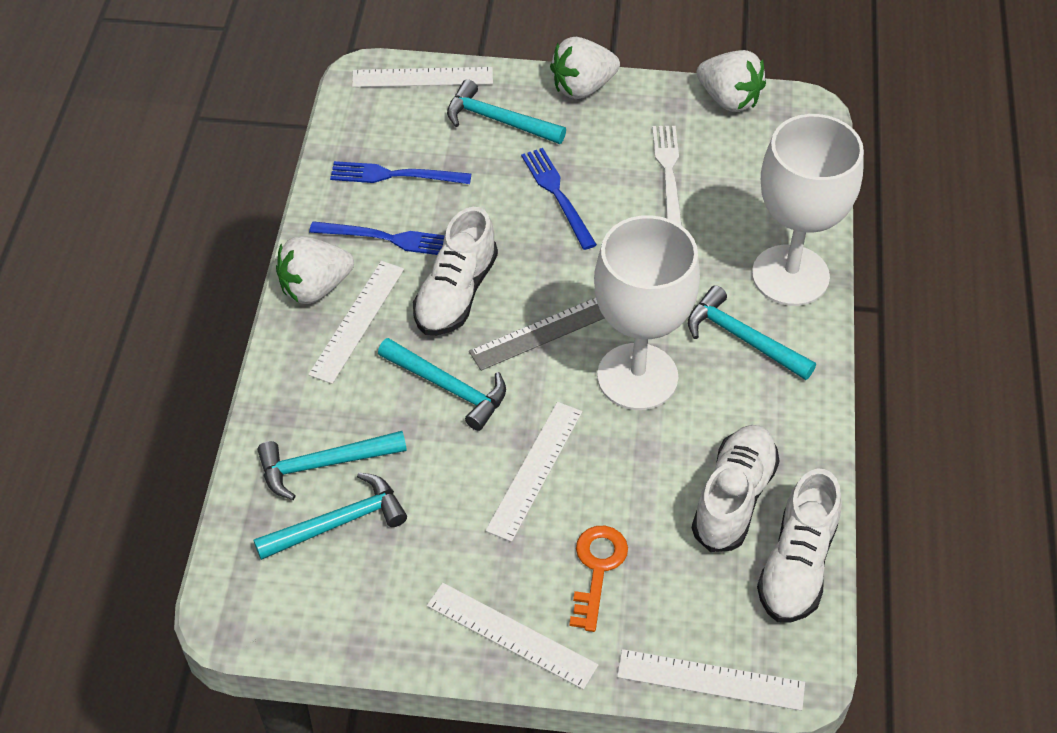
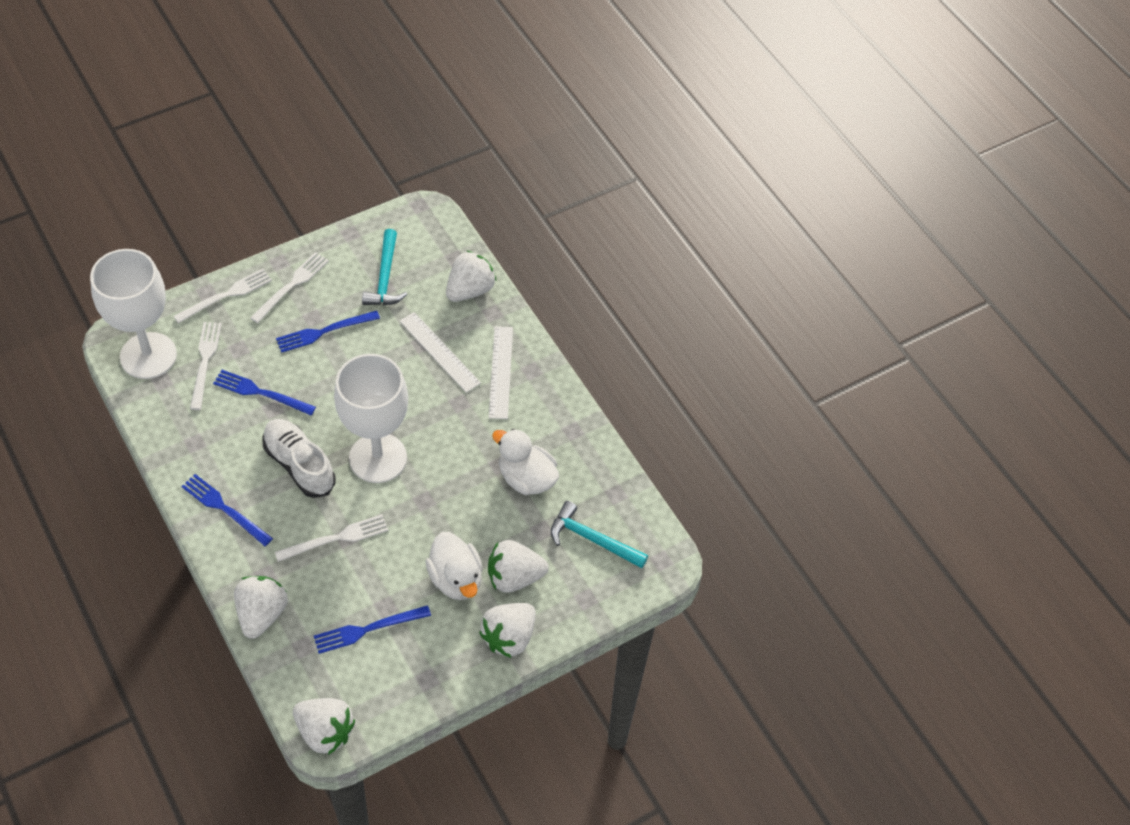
blue fork: 3 -> 4
grey ruler: 1 -> 0
orange key: 1 -> 0
turquoise hammer: 5 -> 2
white duck: 0 -> 2
white fork: 1 -> 4
white ruler: 5 -> 2
white shoe: 3 -> 1
white strawberry: 3 -> 5

